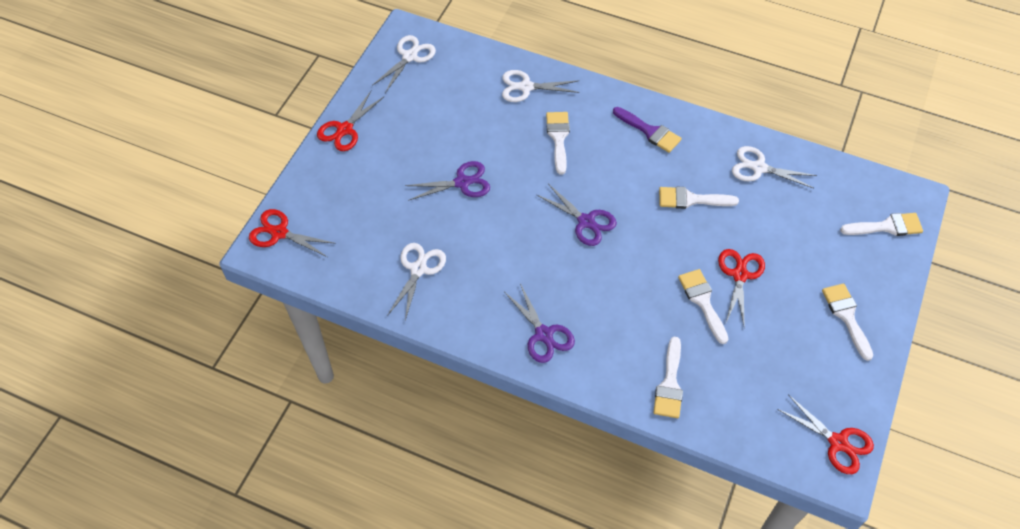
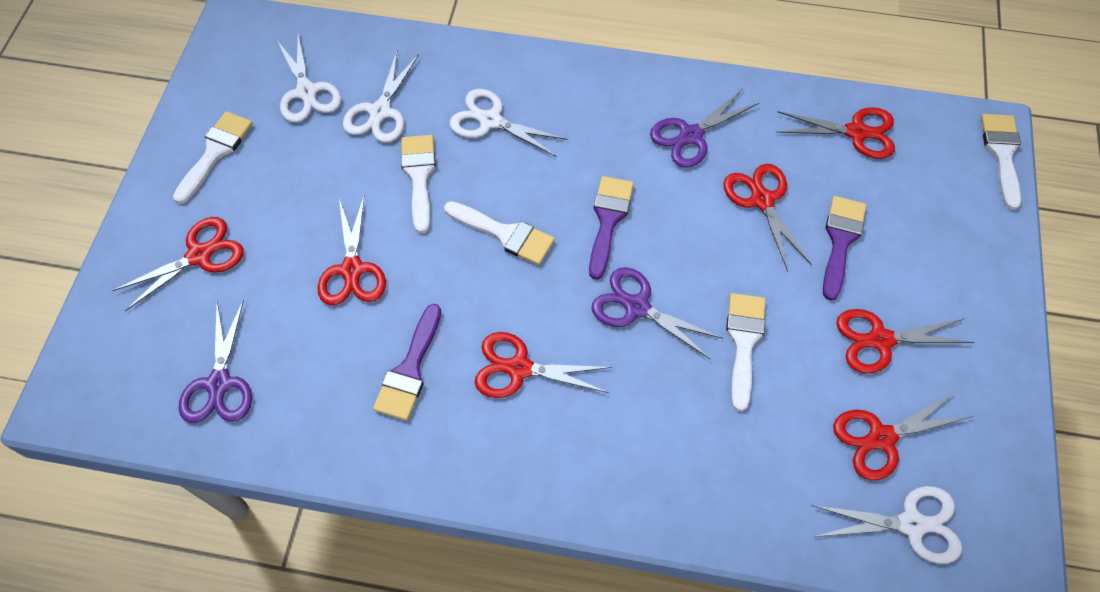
purple brush: 1 -> 3
red scissors: 4 -> 7
white brush: 6 -> 5

